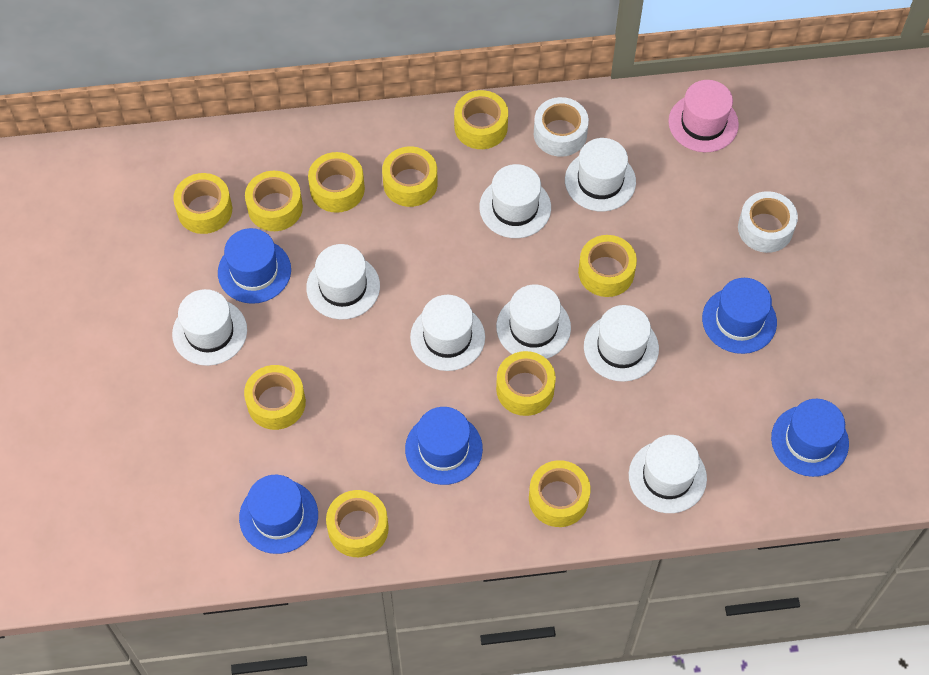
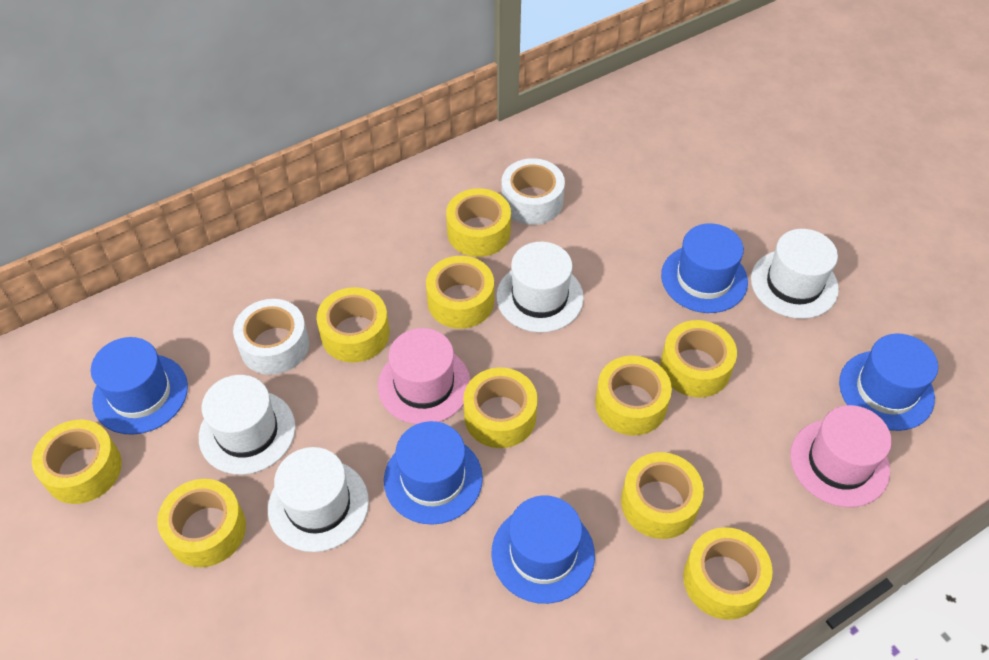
pink hat: 1 -> 2
white hat: 8 -> 4

